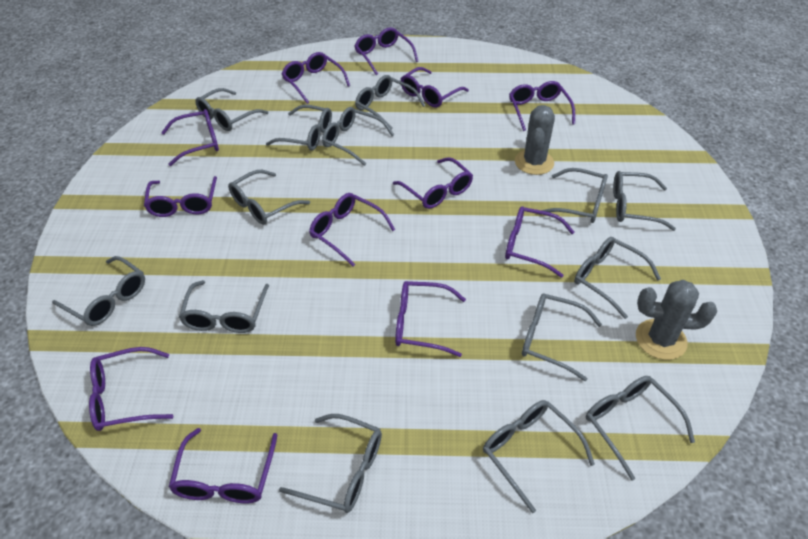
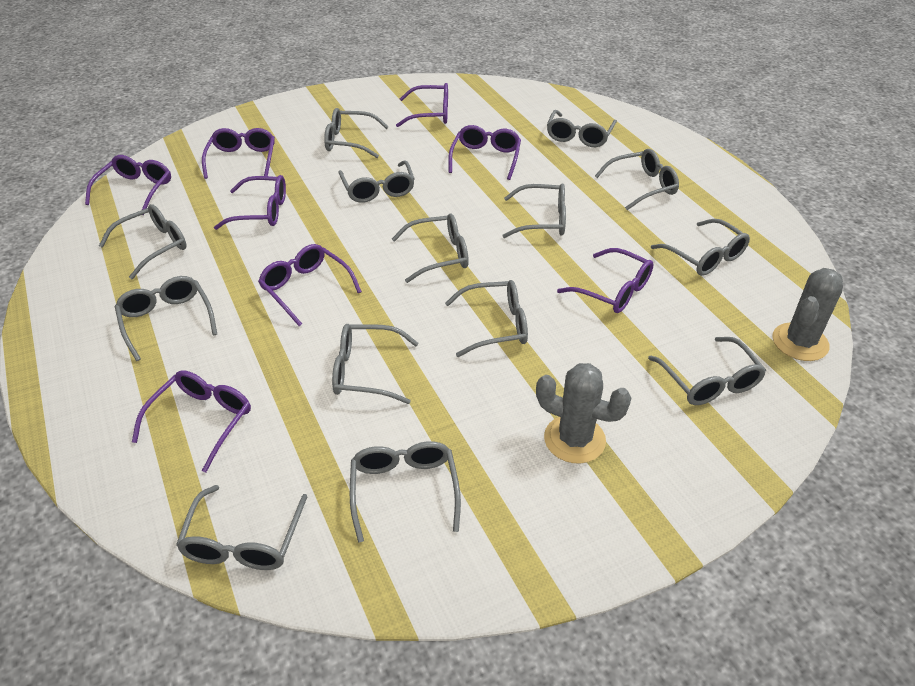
purple glasses: 12 -> 8

